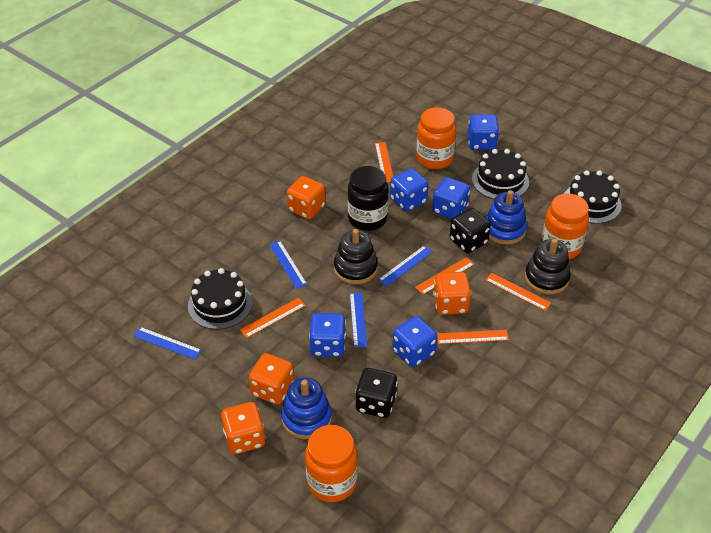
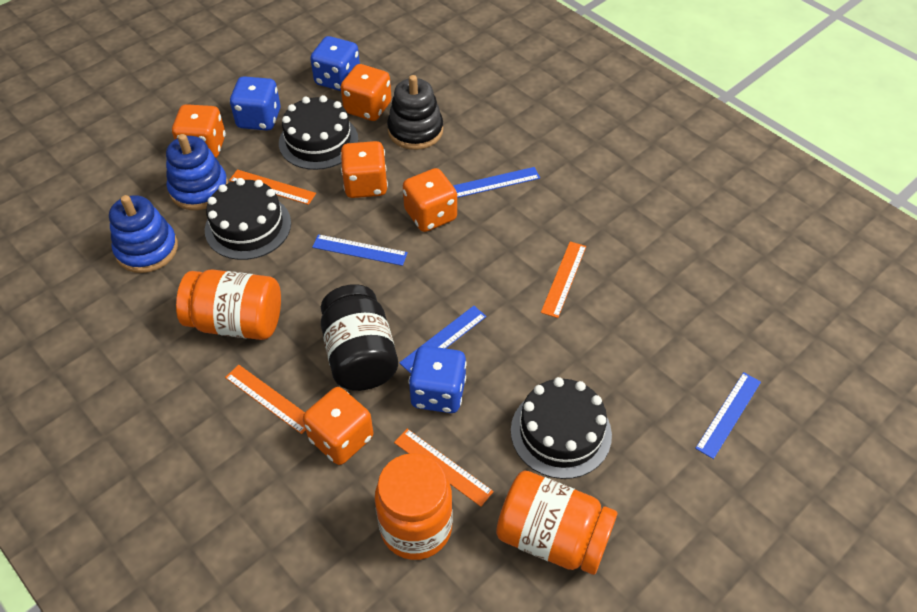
black dice: 2 -> 0
black stacking toy: 2 -> 1
blue dice: 5 -> 3
orange dice: 4 -> 5
orange ruler: 5 -> 4

